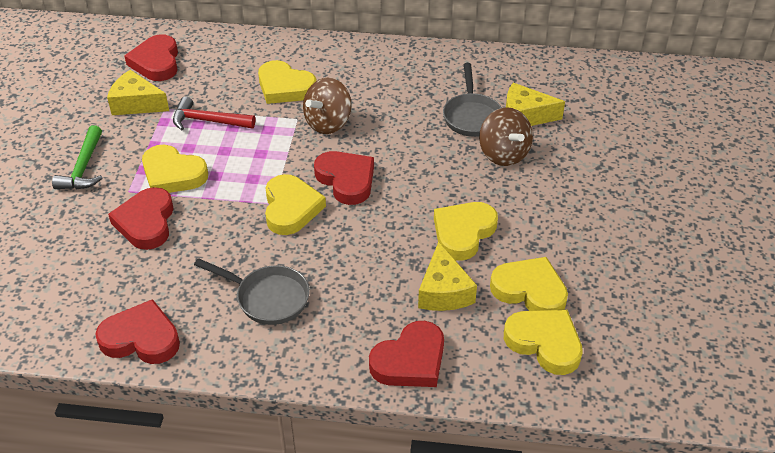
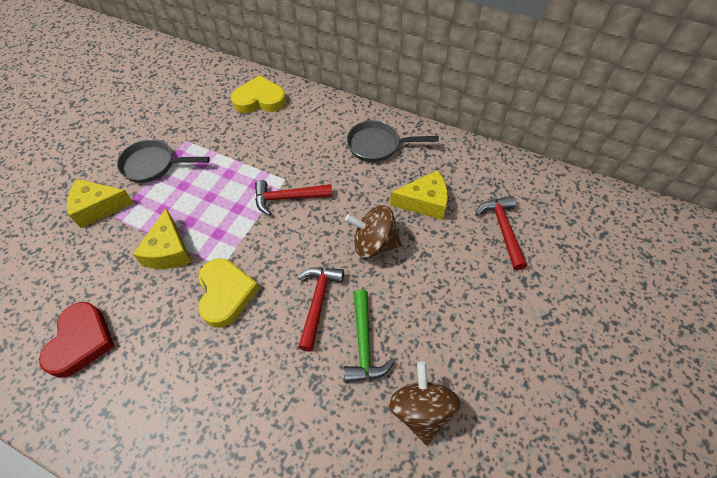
red hammer: 1 -> 3
red heart: 5 -> 1
yellow heart: 6 -> 2

